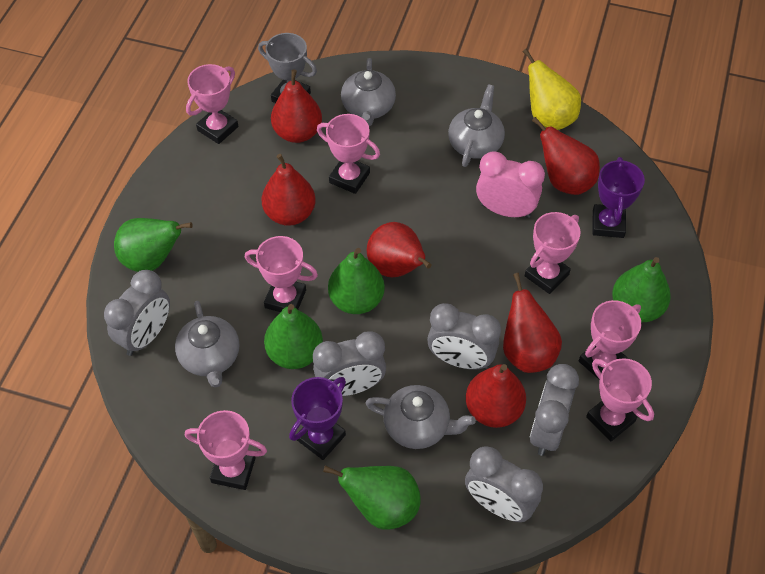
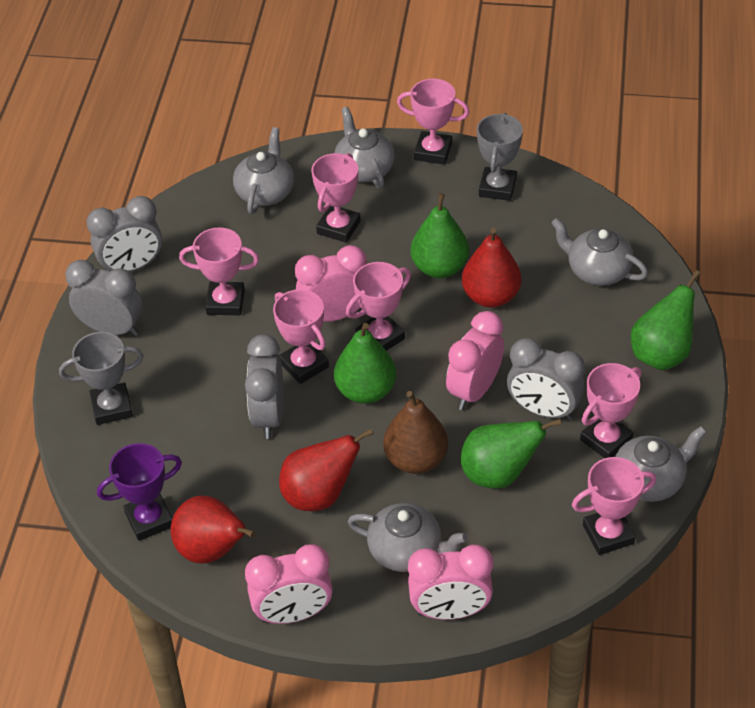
brown pear: 0 -> 1
green pear: 5 -> 4
grey clock: 5 -> 4
grey teapot: 4 -> 5
grey trophy: 1 -> 2
pink clock: 1 -> 4
purple trophy: 2 -> 1
red pear: 6 -> 3
yellow pear: 1 -> 0

